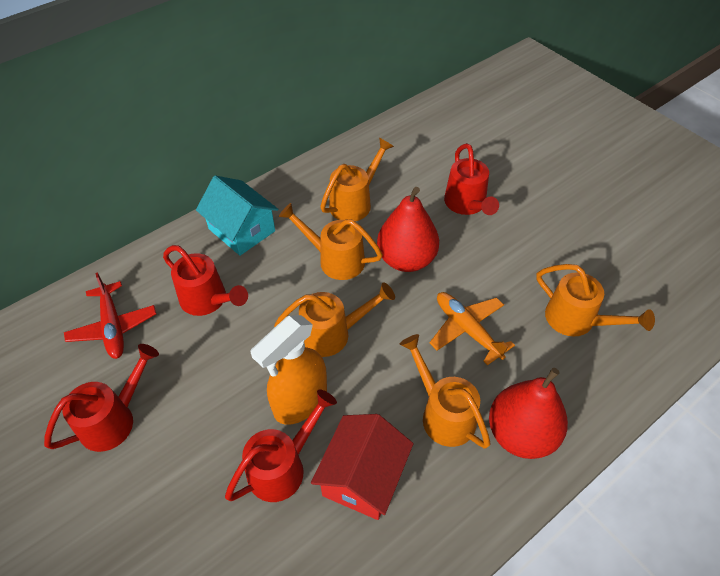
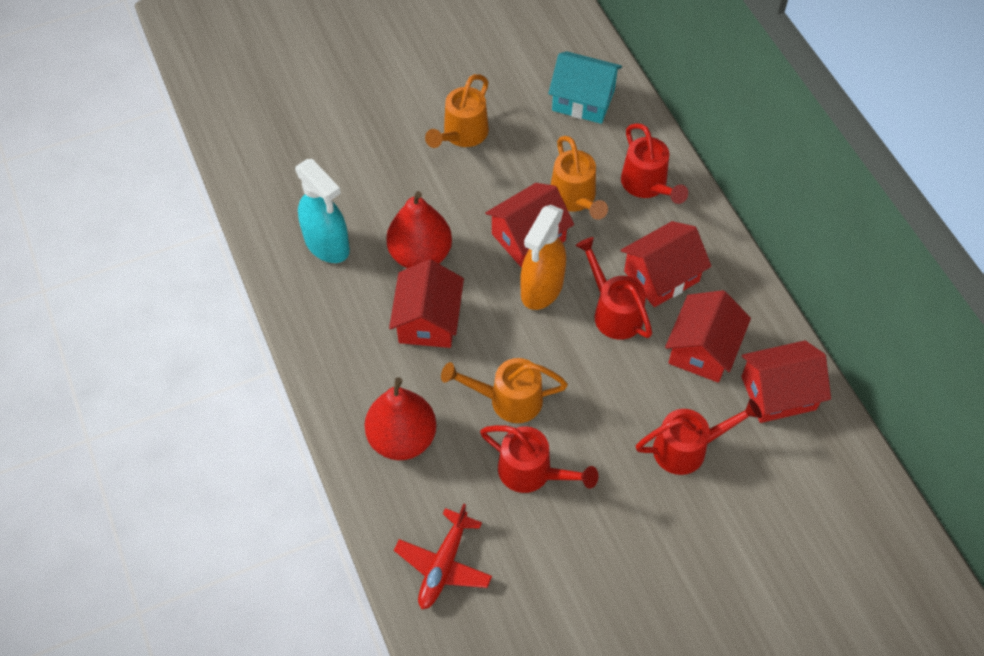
orange plane: 1 -> 0
orange watering can: 5 -> 3
red house: 1 -> 5
turquoise spray bottle: 0 -> 1

